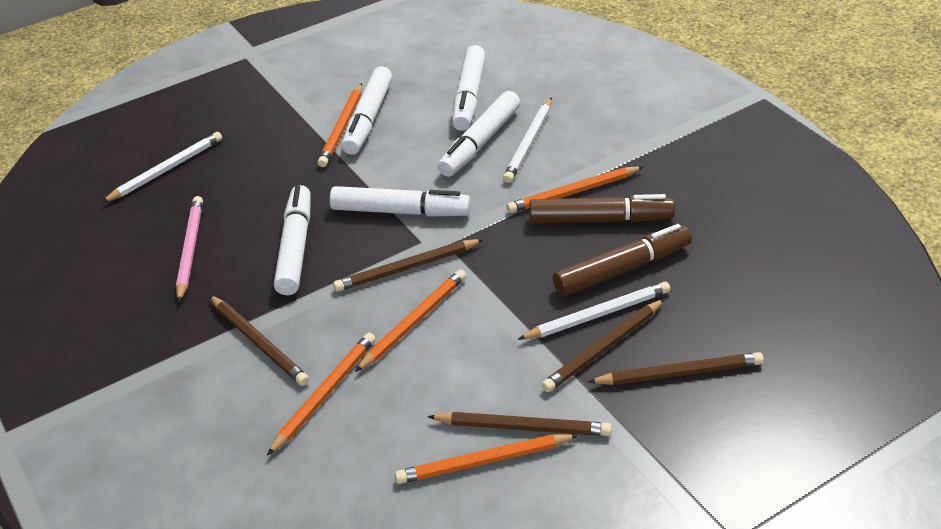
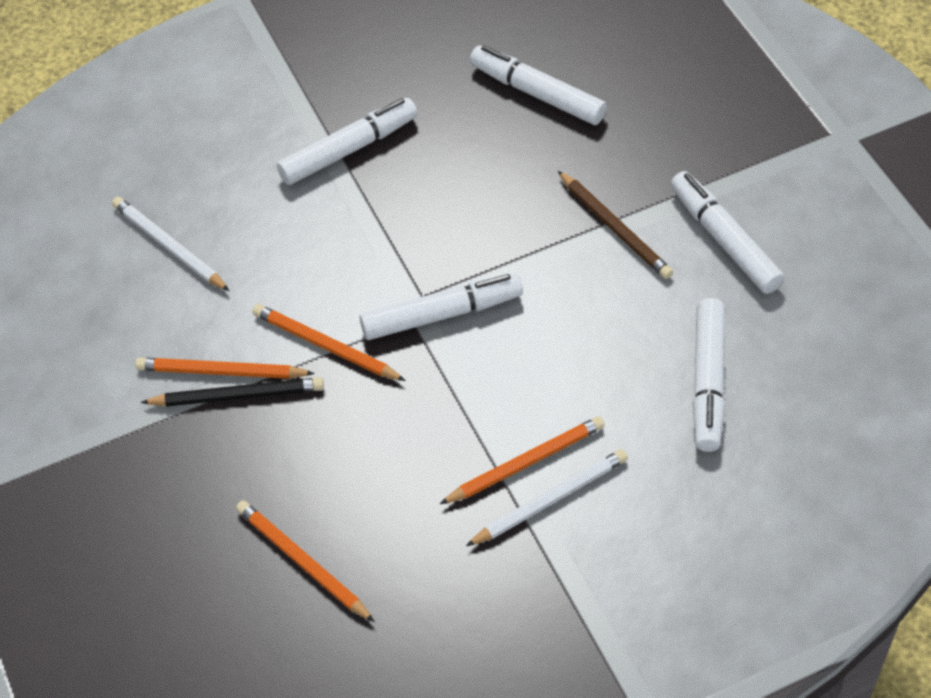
black pencil: 0 -> 1
brown marker: 2 -> 0
brown pencil: 5 -> 1
orange pencil: 5 -> 4
pink pencil: 1 -> 0
white pencil: 3 -> 2

